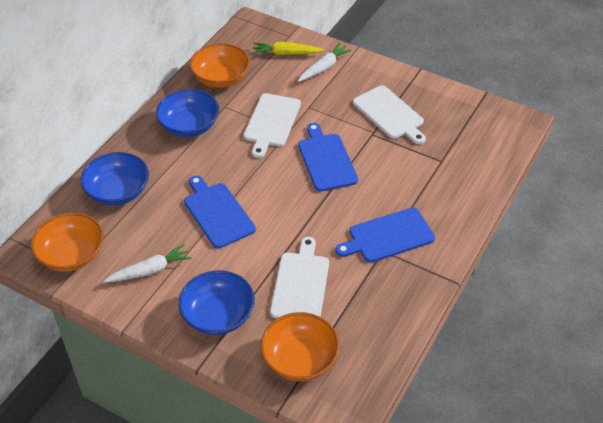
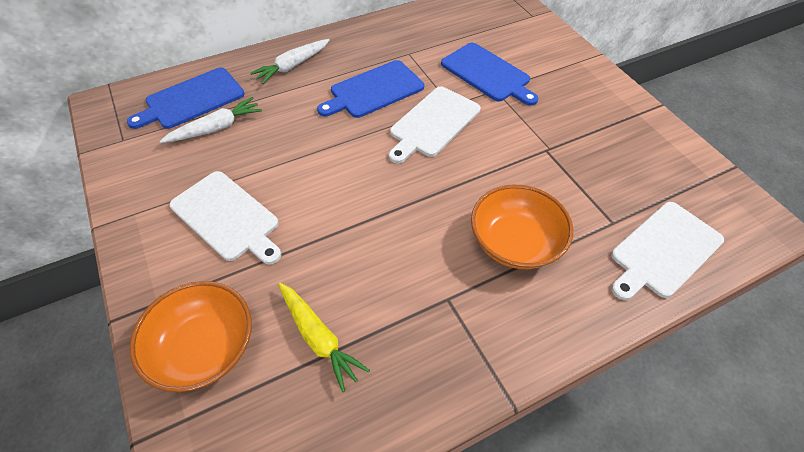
blue bowl: 3 -> 0
orange bowl: 3 -> 2

